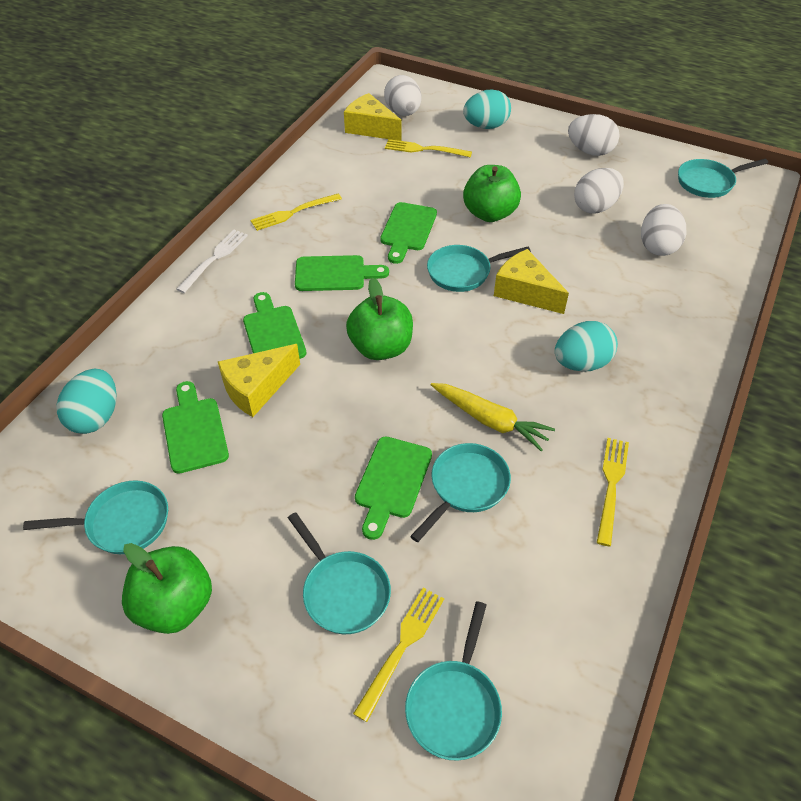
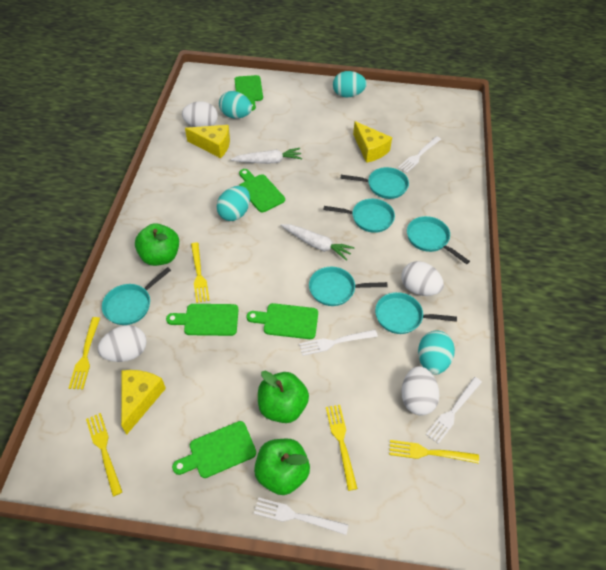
turquoise egg: 3 -> 4
white carrot: 0 -> 2
white fork: 1 -> 4
yellow carrot: 1 -> 0
yellow fork: 4 -> 5

